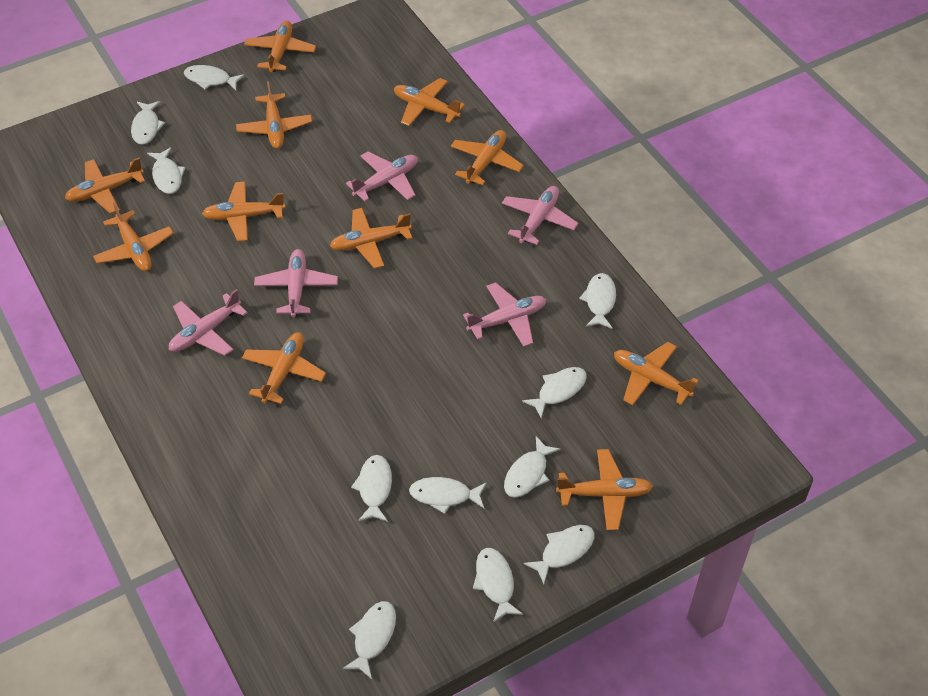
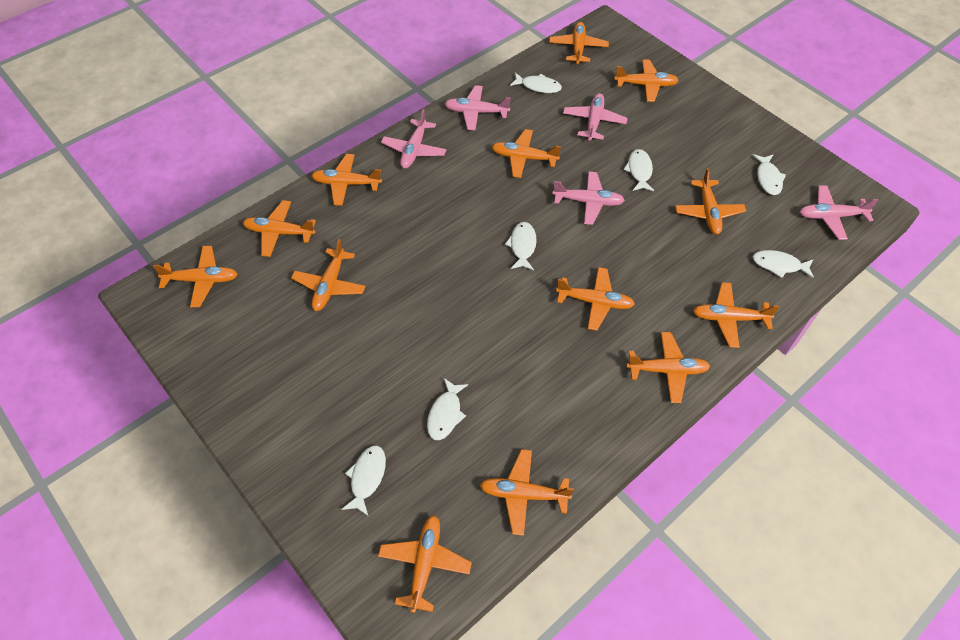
orange plane: 11 -> 13
white fish: 11 -> 7

